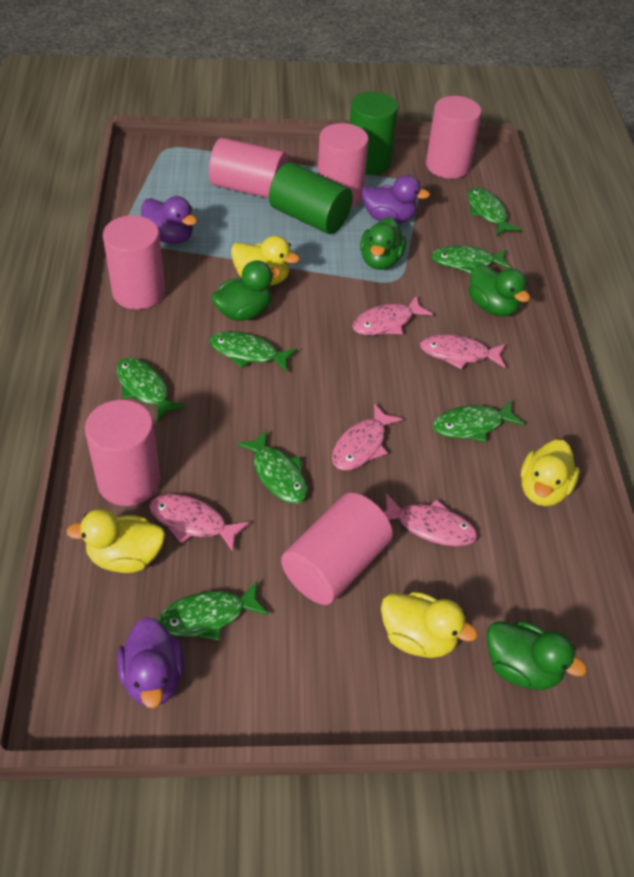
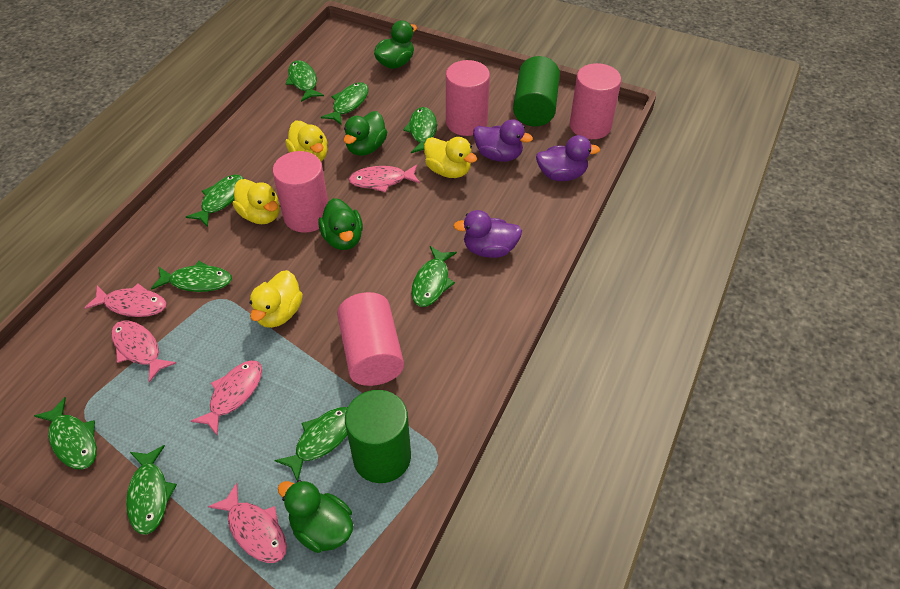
green fish: 7 -> 9
pink cylinder: 6 -> 4

